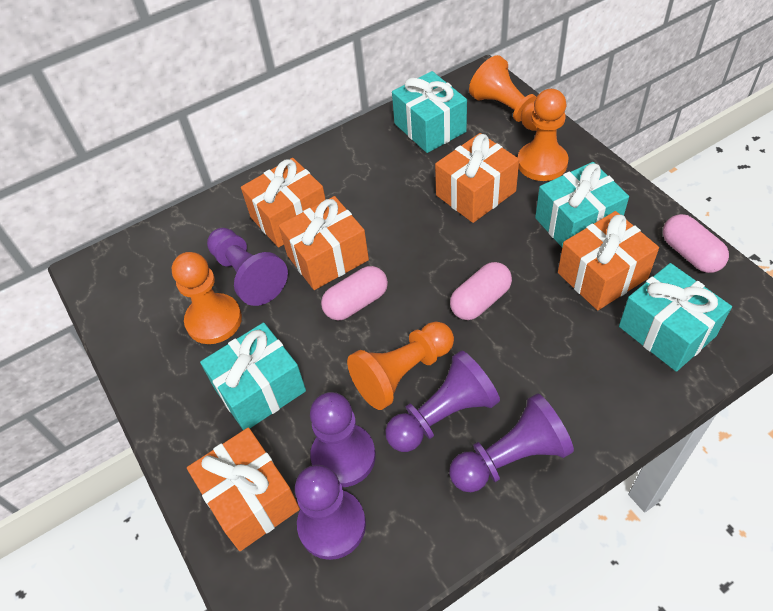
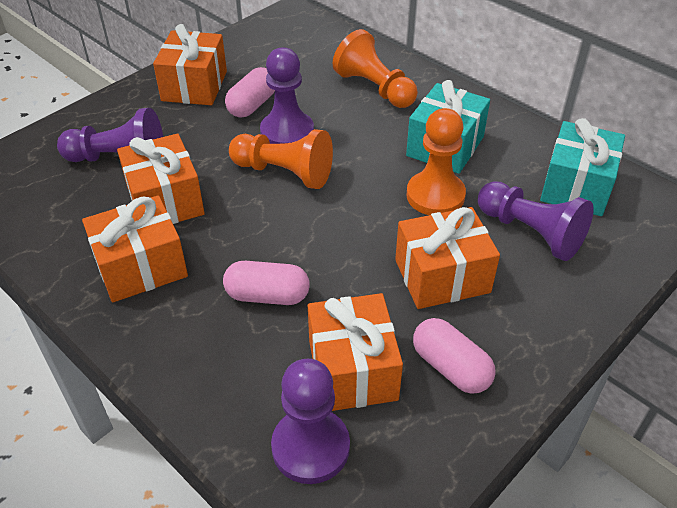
orange pawn: 4 -> 3
purple pawn: 5 -> 4
turquoise gift: 4 -> 2

